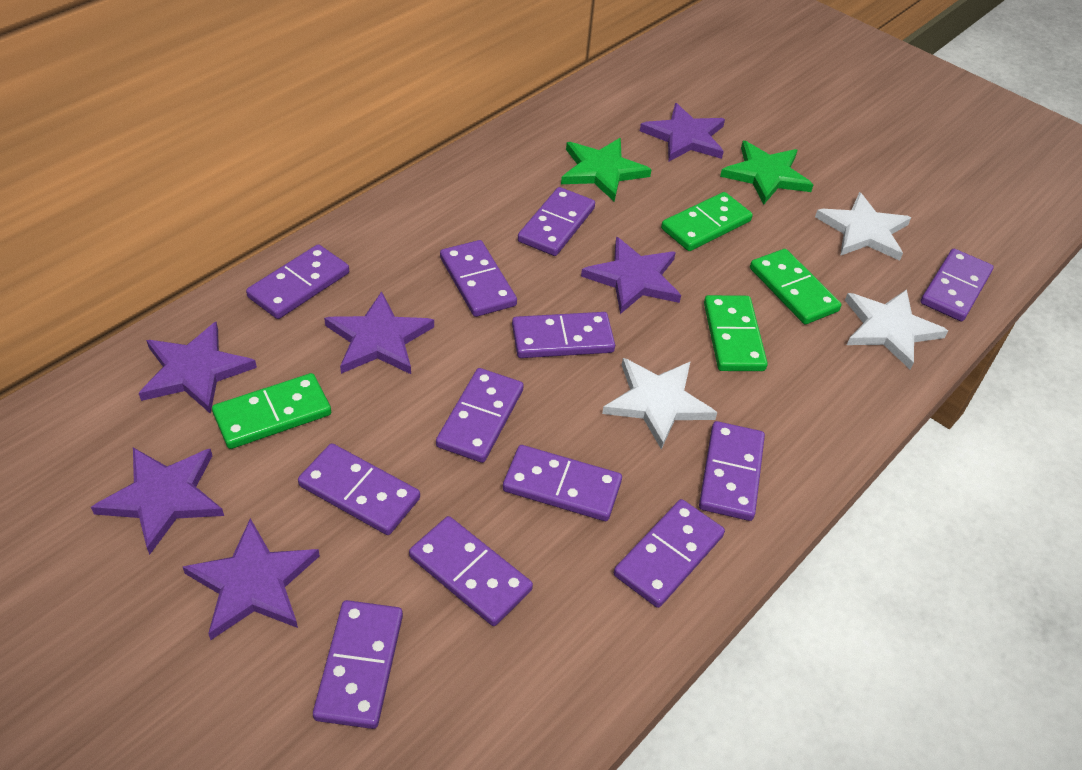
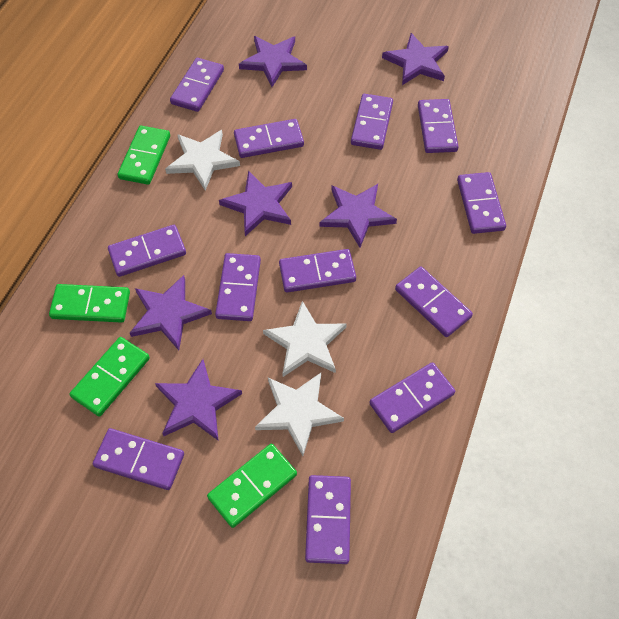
green star: 2 -> 0

